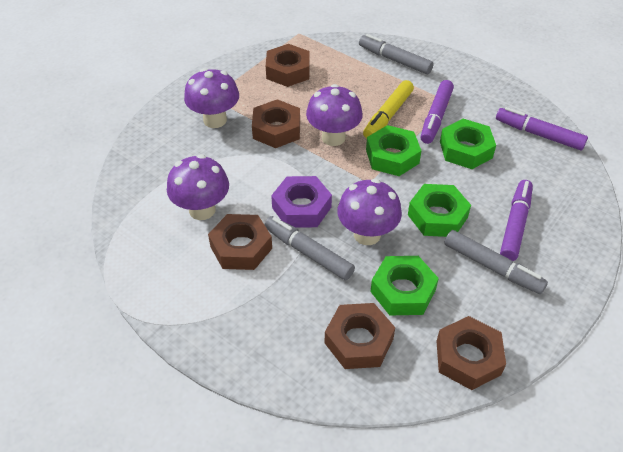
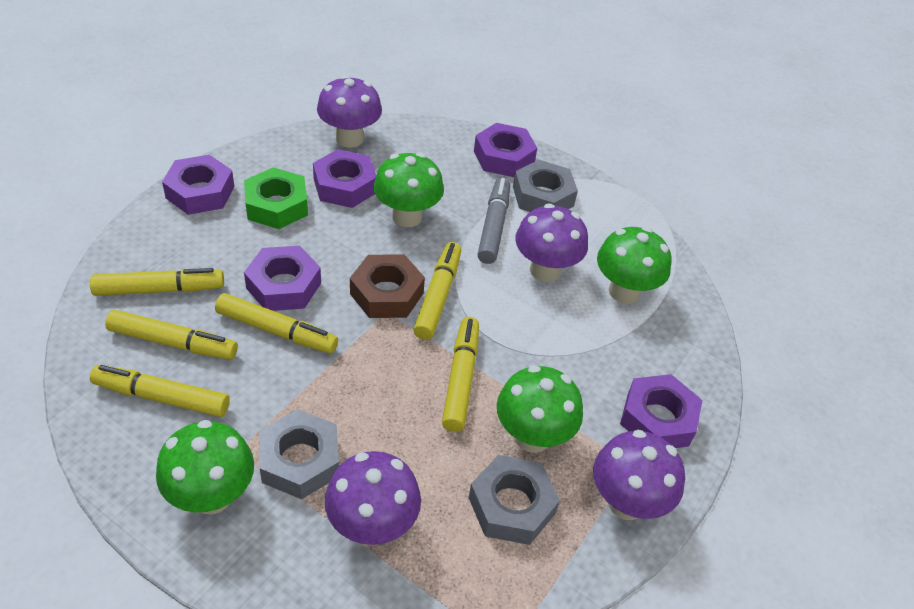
brown nut: 5 -> 1
green mushroom: 0 -> 4
green nut: 4 -> 1
grey marker: 3 -> 1
grey nut: 0 -> 3
purple marker: 3 -> 0
purple nut: 1 -> 5
yellow marker: 1 -> 6

